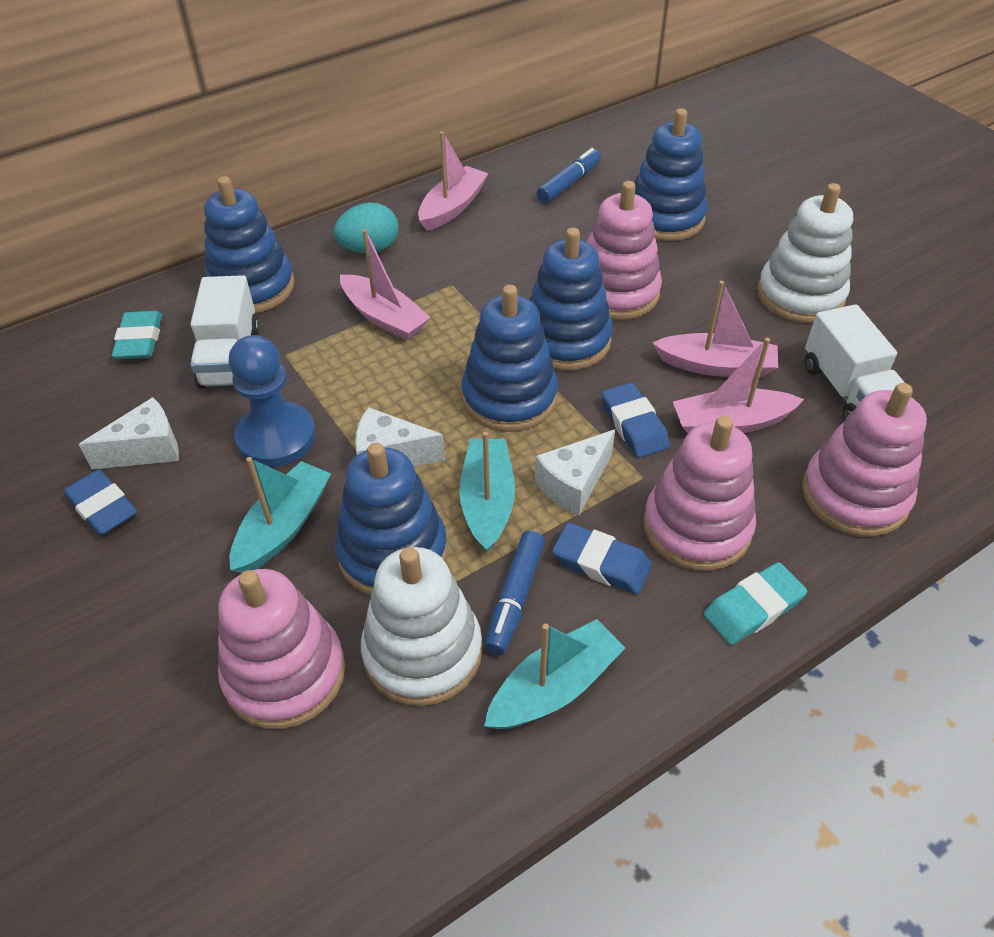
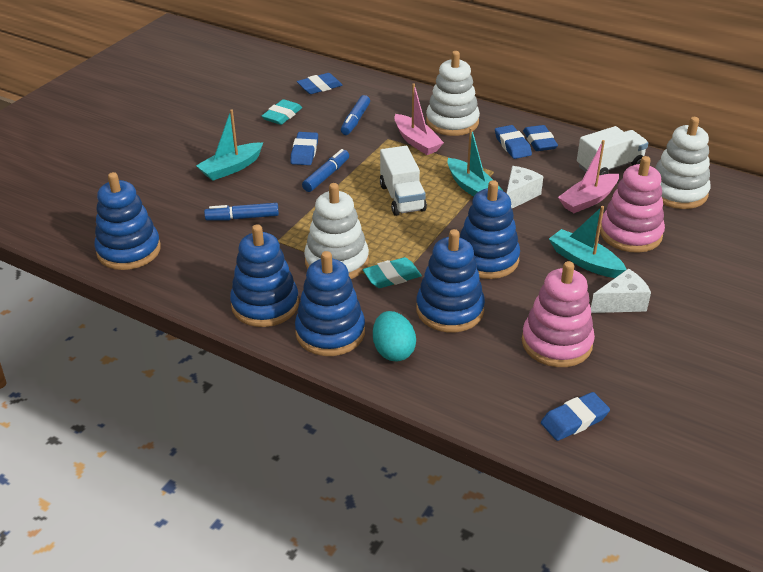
blue eraser: 3 -> 5
blue marker: 2 -> 3
blue pawn: 1 -> 0
pink boat: 4 -> 2
pink stacking toy: 4 -> 2
white cheese: 3 -> 2
white stacking toy: 2 -> 3

